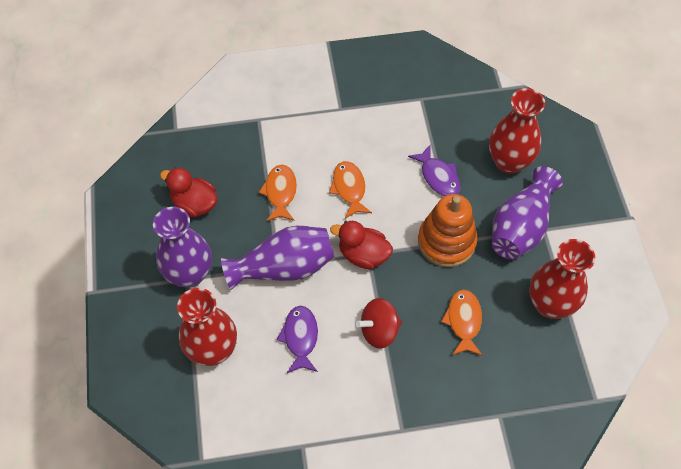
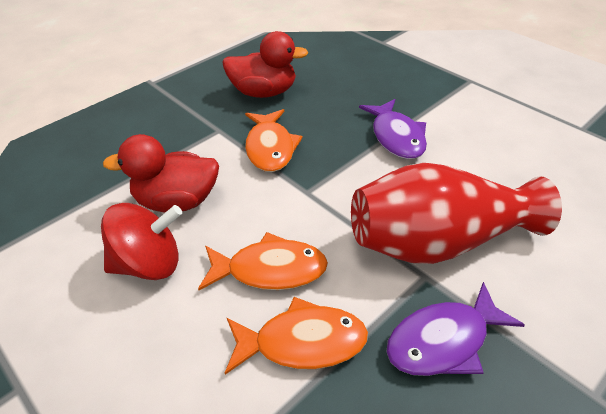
orange stacking toy: 1 -> 0
purple vase: 3 -> 0
red vase: 3 -> 1

